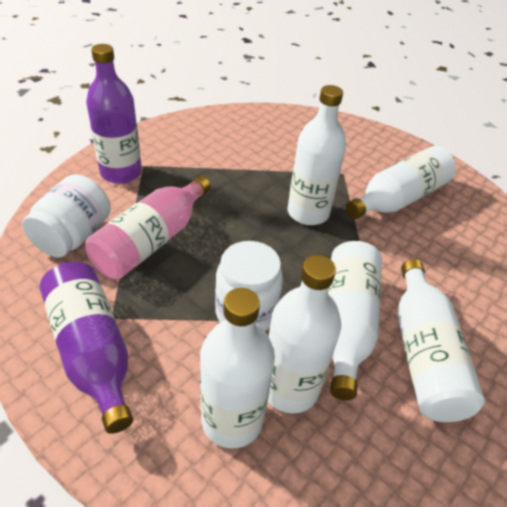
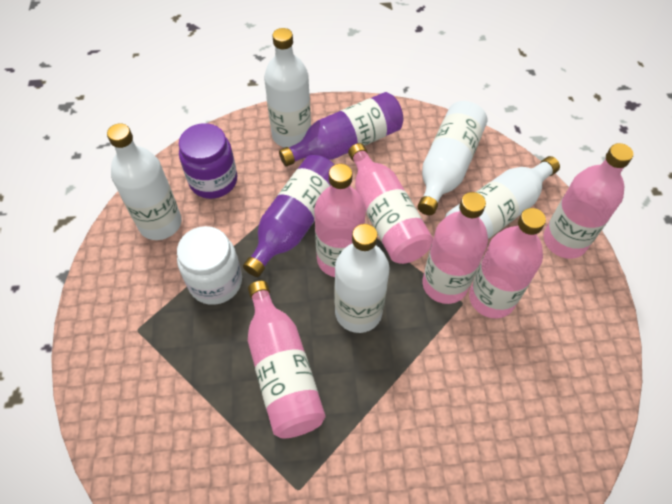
pink bottle: 1 -> 6
purple jar: 0 -> 1
white bottle: 6 -> 5
white jar: 2 -> 1

